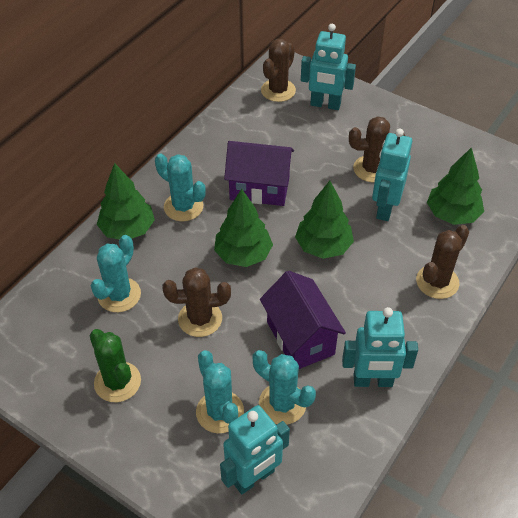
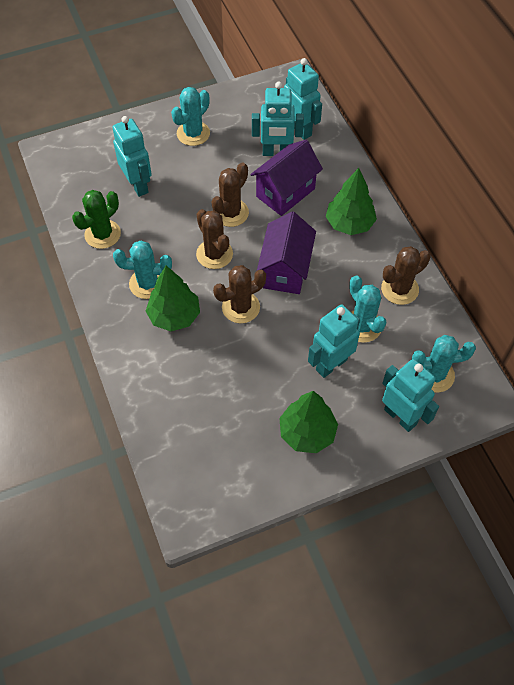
green tree: 4 -> 3
turquoise robot: 4 -> 5

